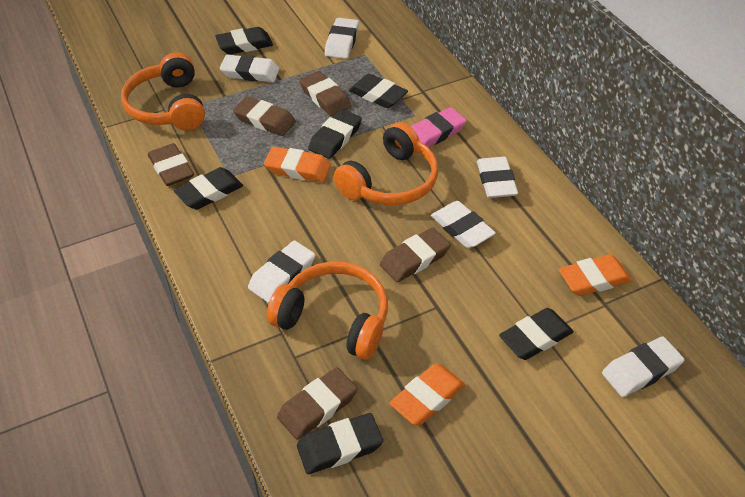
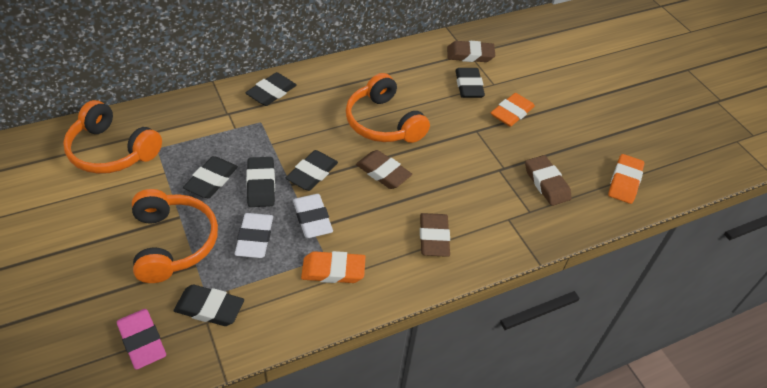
brown eraser: 5 -> 4
white eraser: 6 -> 2

